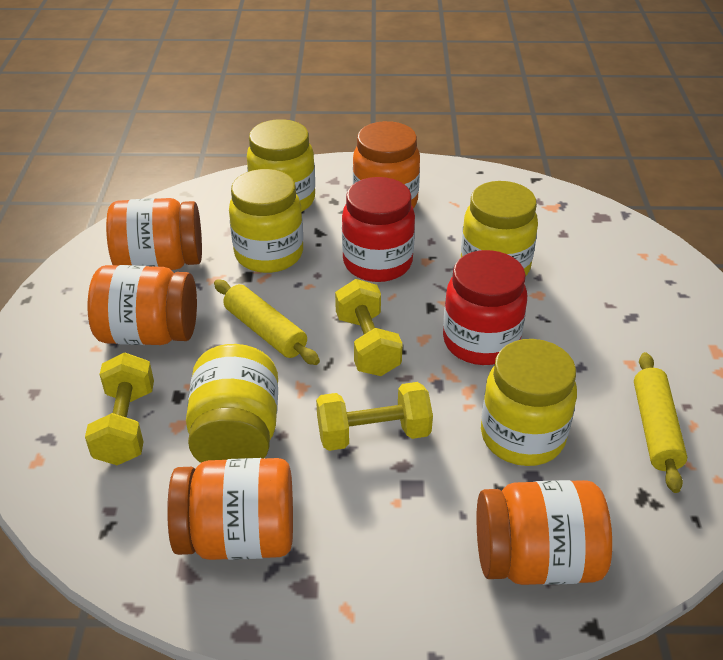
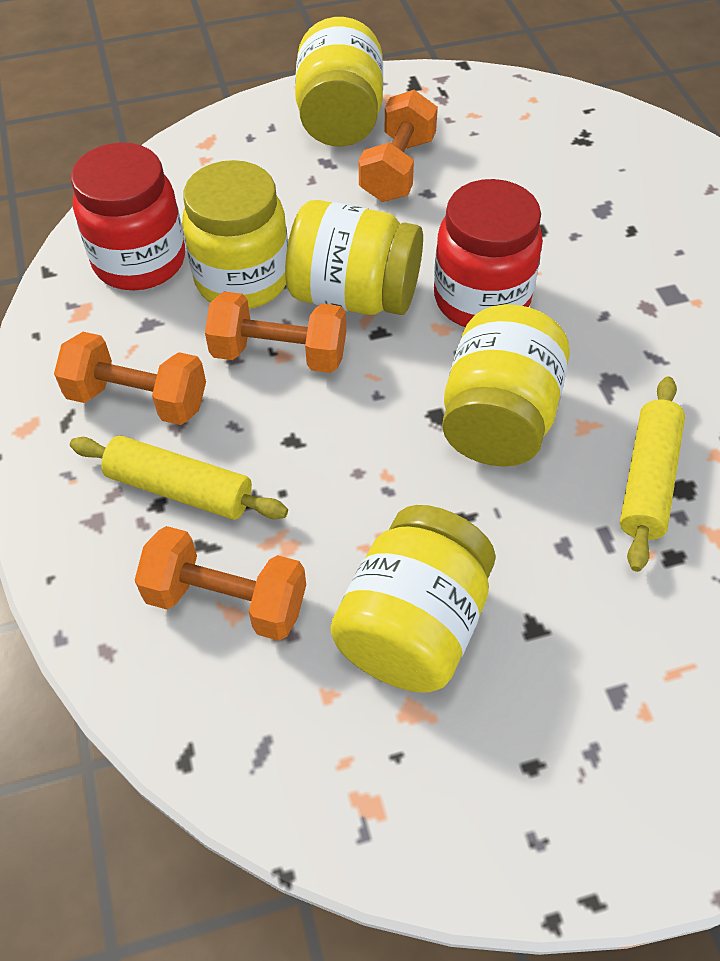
orange dumbbell: 0 -> 4
orange jar: 5 -> 0
yellow dumbbell: 3 -> 0

